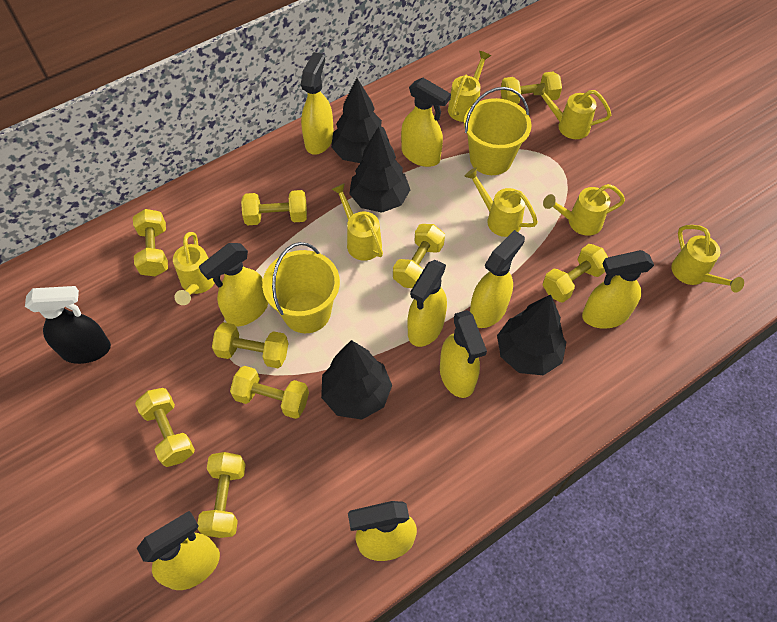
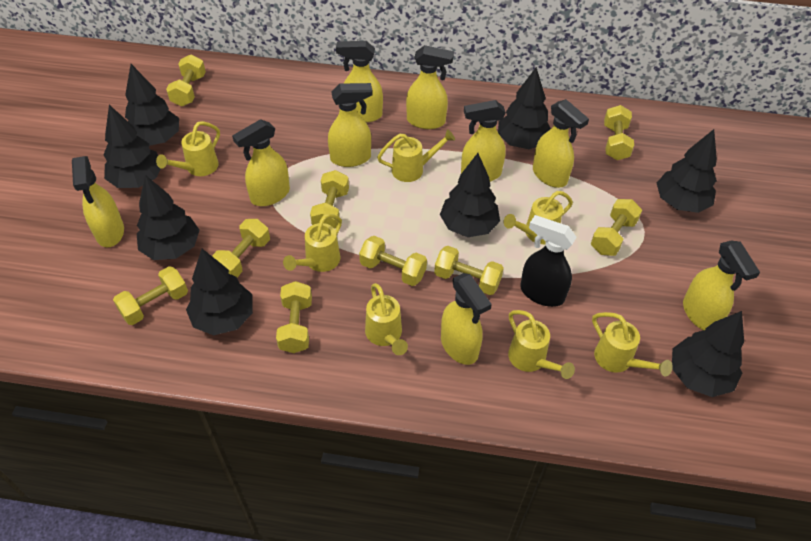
black tree: 4 -> 8
yellow bucket: 2 -> 0

